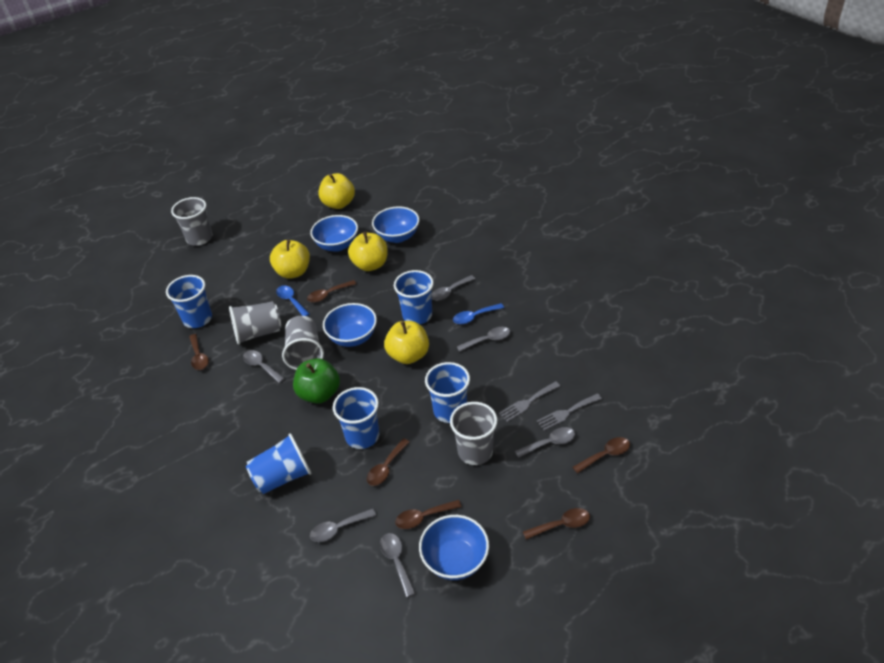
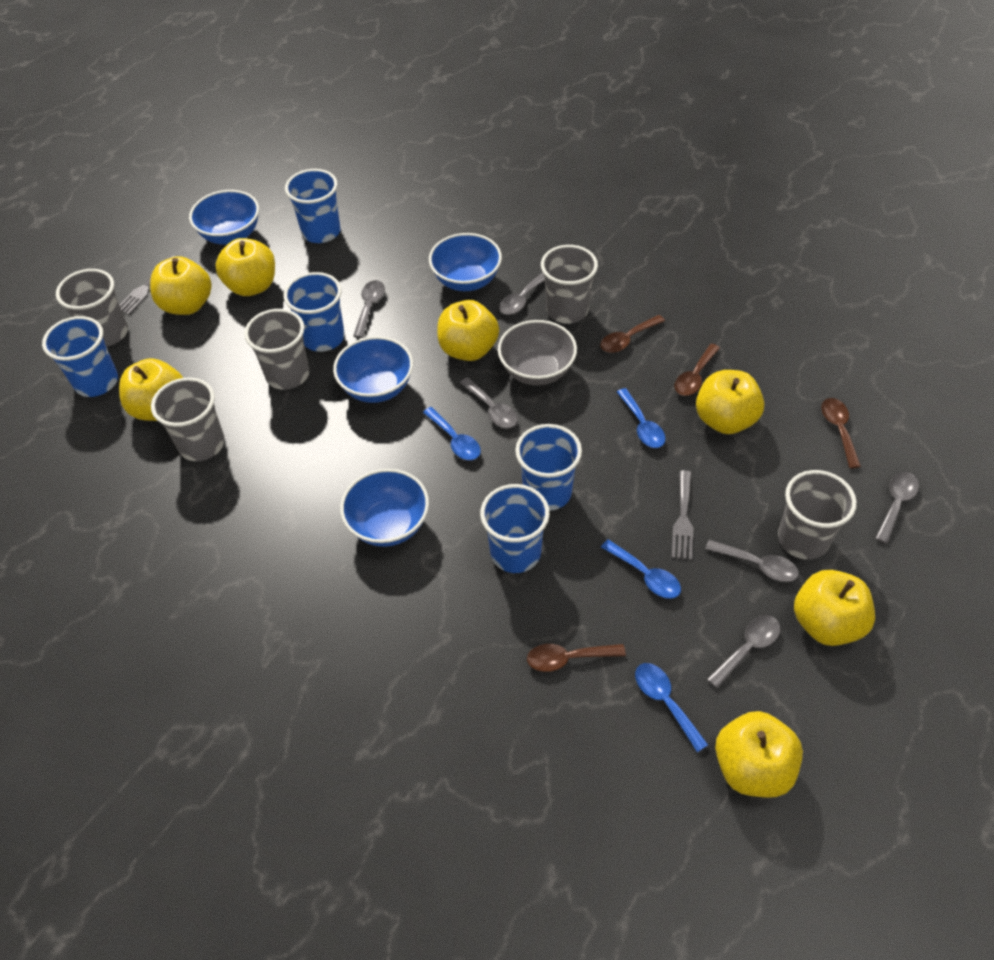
blue spoon: 2 -> 4
brown spoon: 6 -> 4
green apple: 1 -> 0
grey bowl: 0 -> 1
grey cup: 4 -> 5
yellow apple: 4 -> 7

